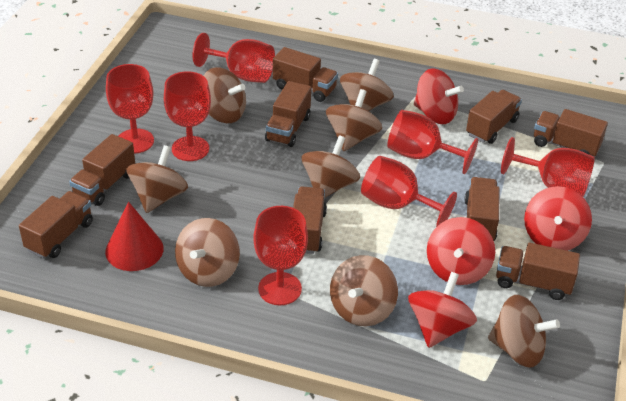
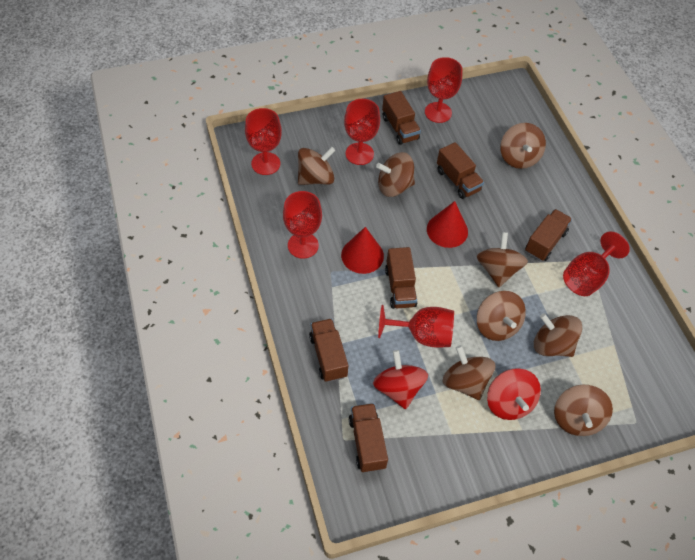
brown truck: 9 -> 6
red cone: 1 -> 2
red goblet: 7 -> 6
red spinning top: 4 -> 2

